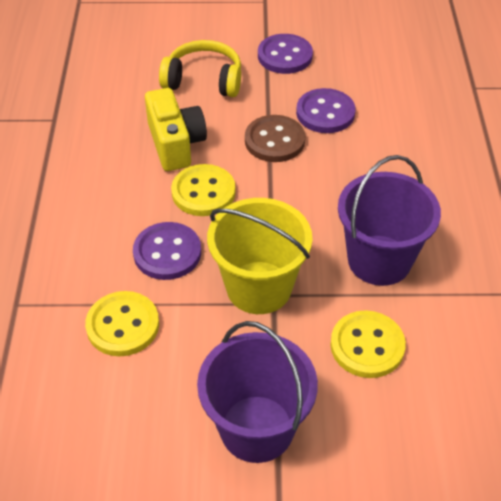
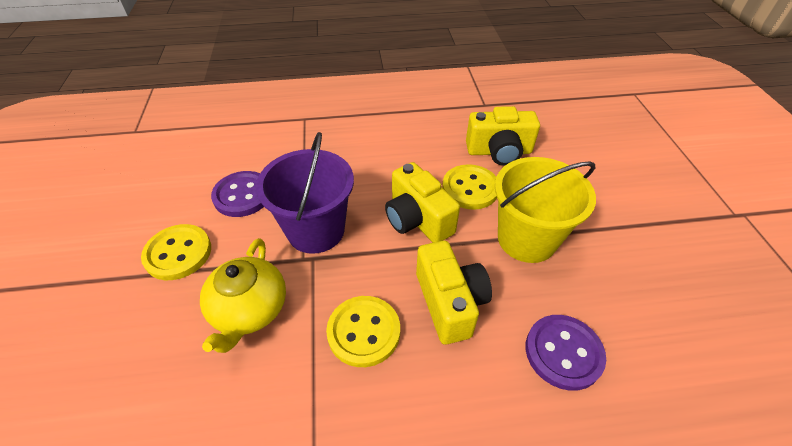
brown button: 1 -> 0
purple bucket: 2 -> 1
purple button: 3 -> 2
yellow camera: 1 -> 3
yellow headphones: 1 -> 0
yellow teapot: 0 -> 1

